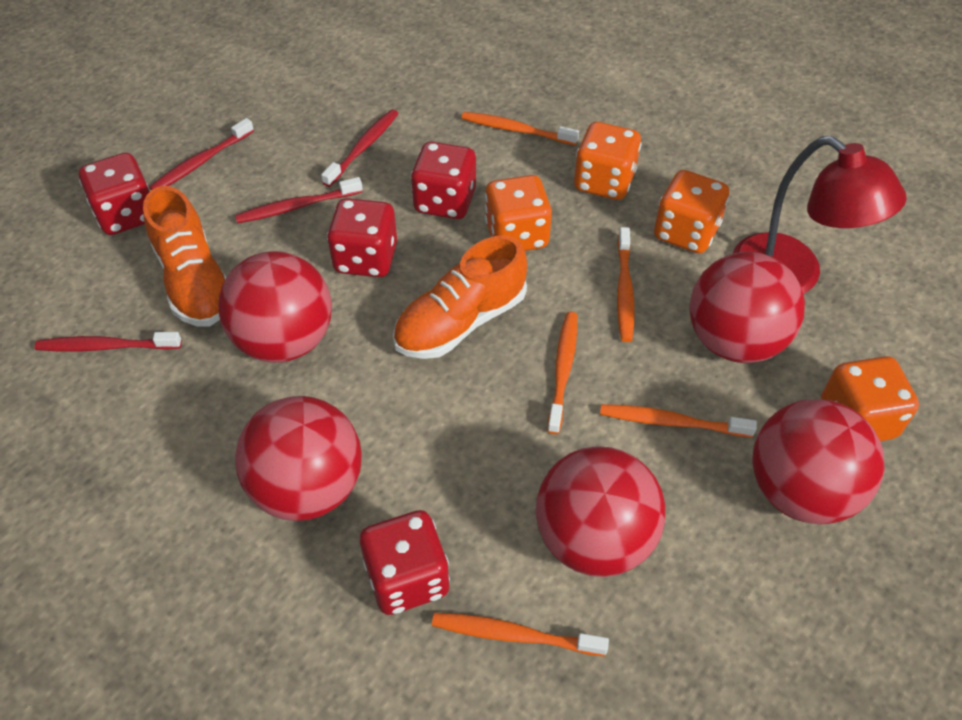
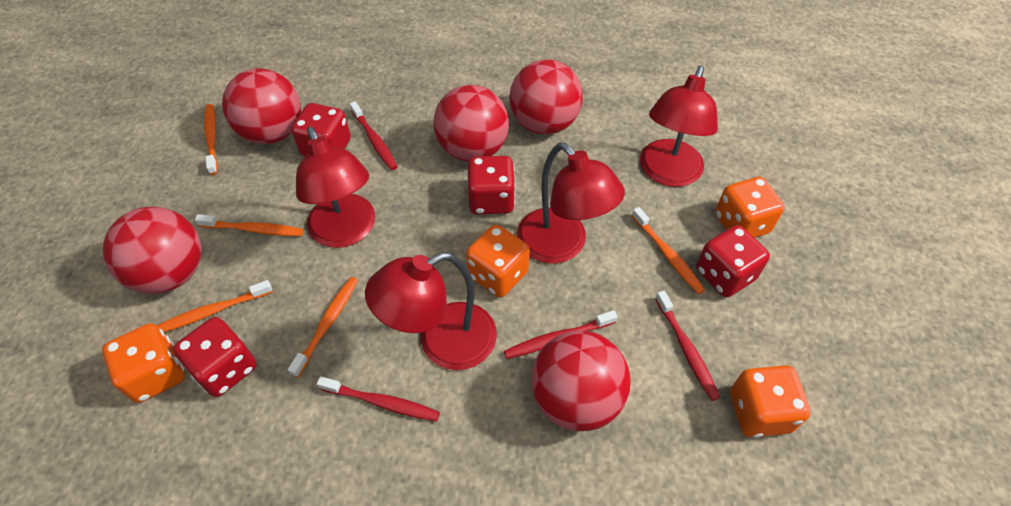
orange shoe: 2 -> 0
red lamp: 1 -> 4

